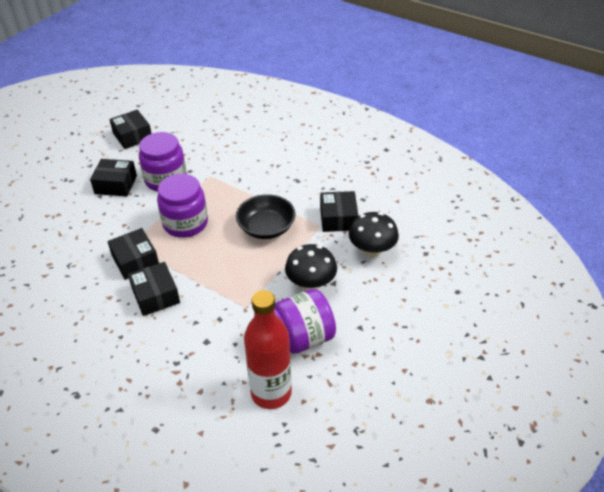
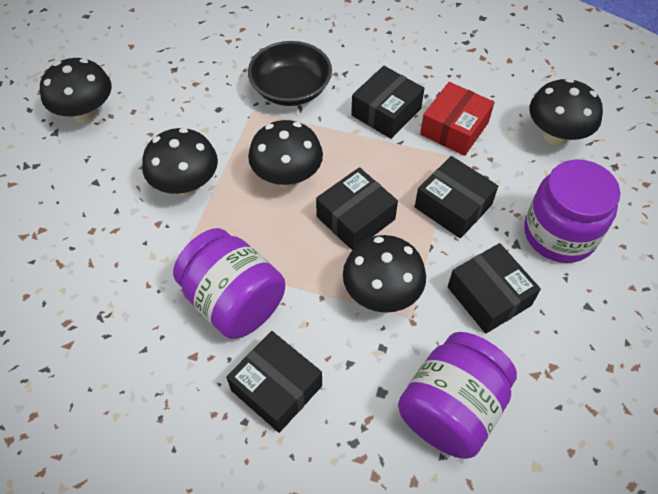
black mushroom: 2 -> 5
red bottle: 1 -> 0
red box: 0 -> 1

